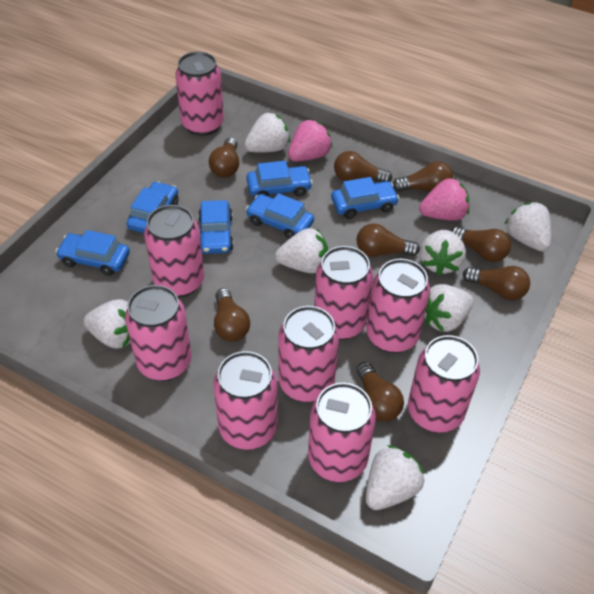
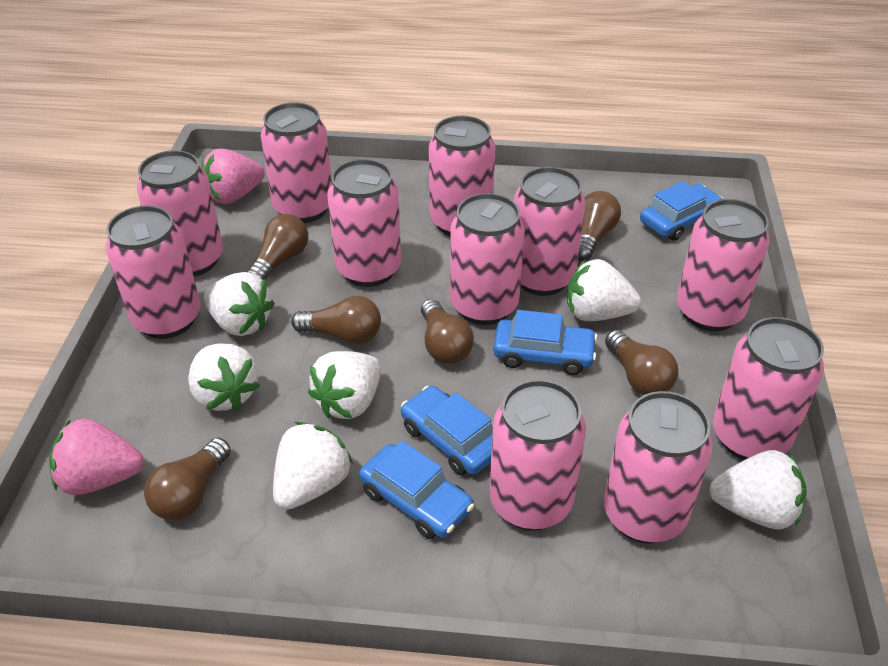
blue car: 6 -> 4
brown light bulb: 8 -> 6
pink can: 9 -> 11
white strawberry: 7 -> 6

